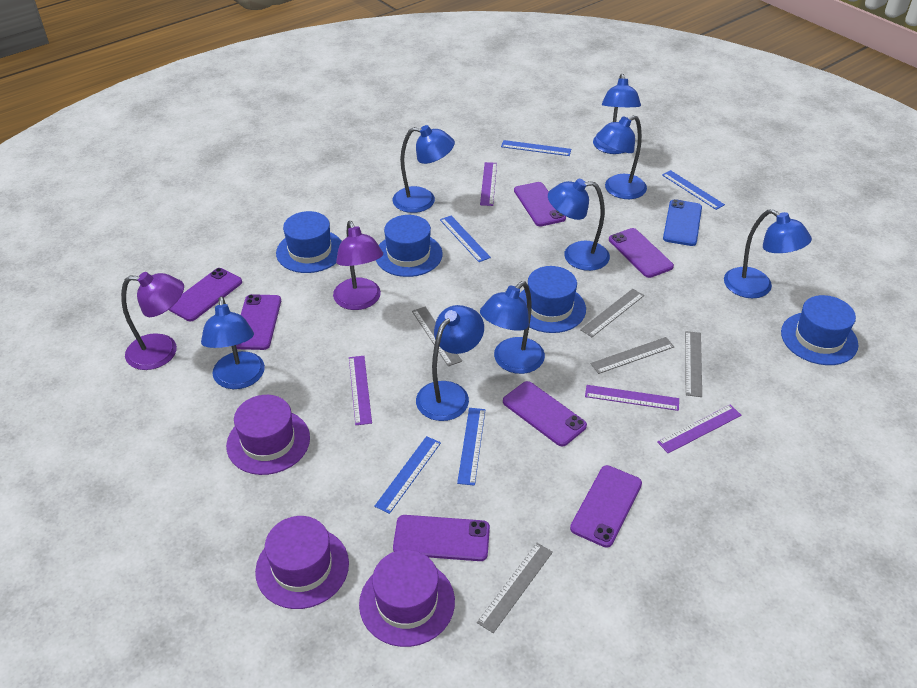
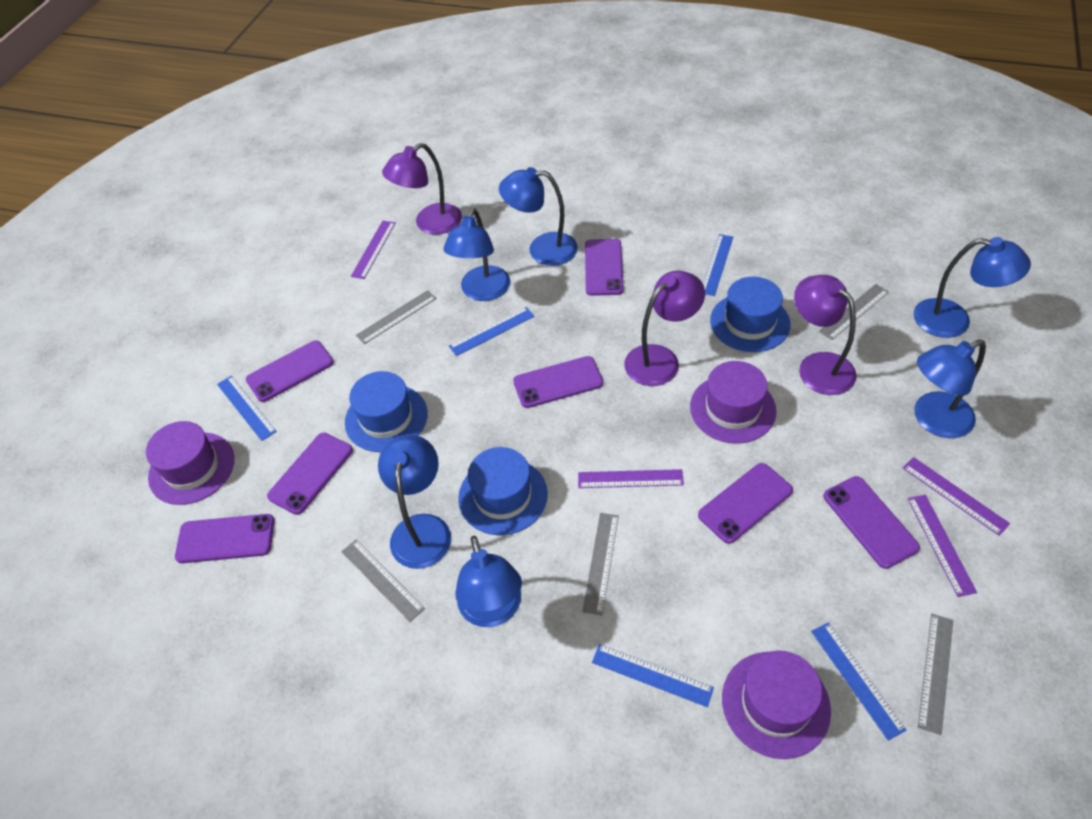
blue hat: 4 -> 3
blue lamp: 8 -> 6
blue phone: 1 -> 0
purple lamp: 2 -> 3

